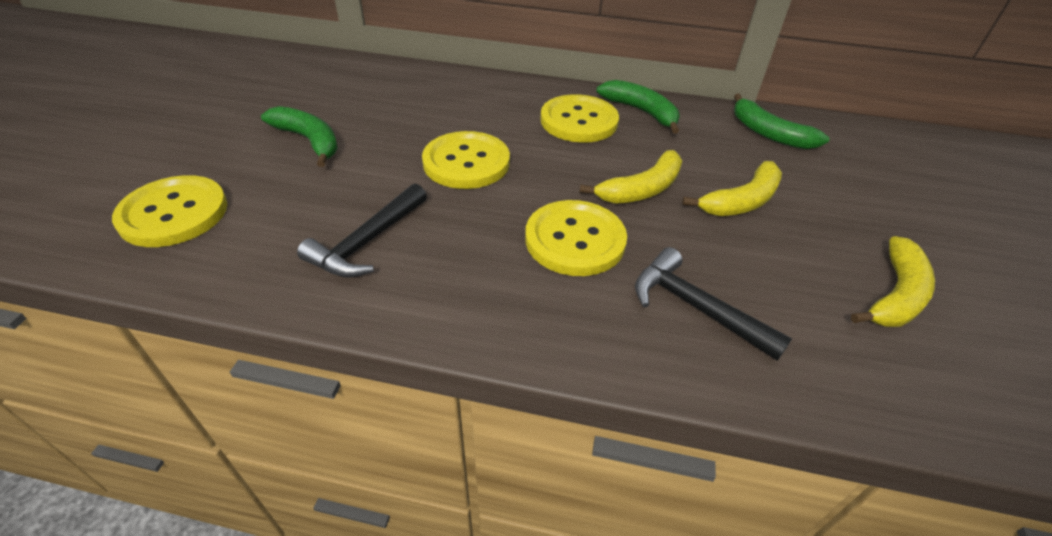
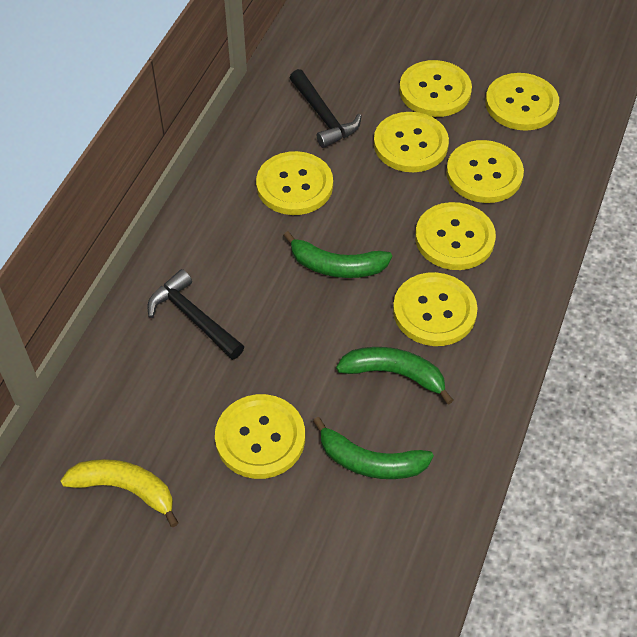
yellow banana: 3 -> 1
yellow button: 4 -> 8

